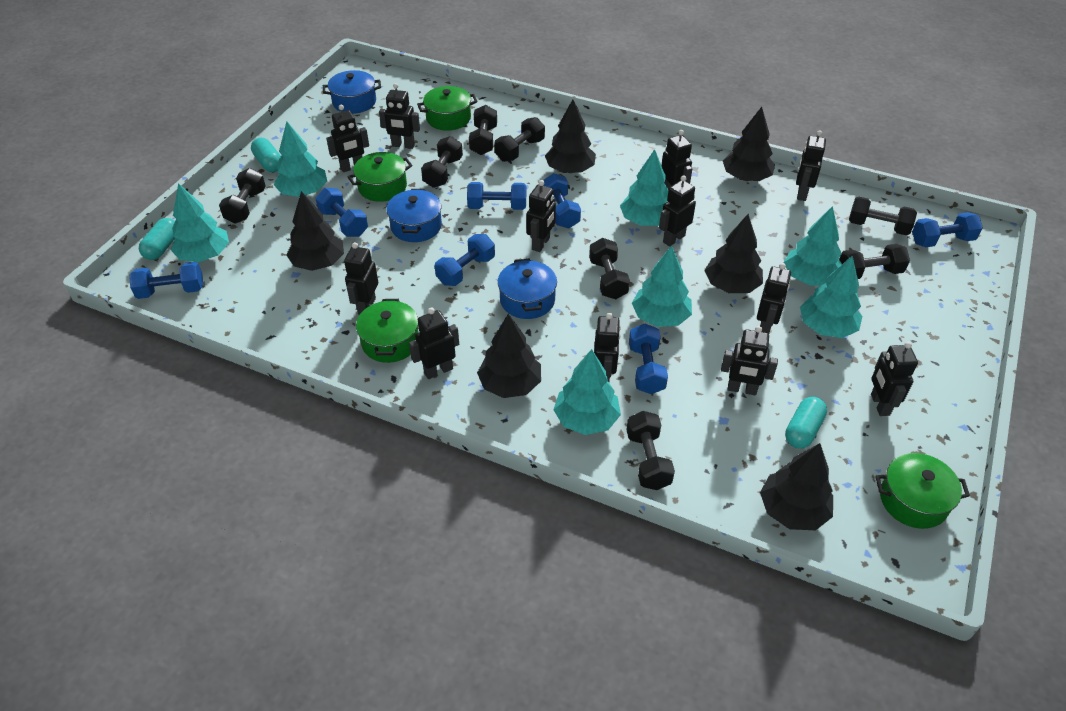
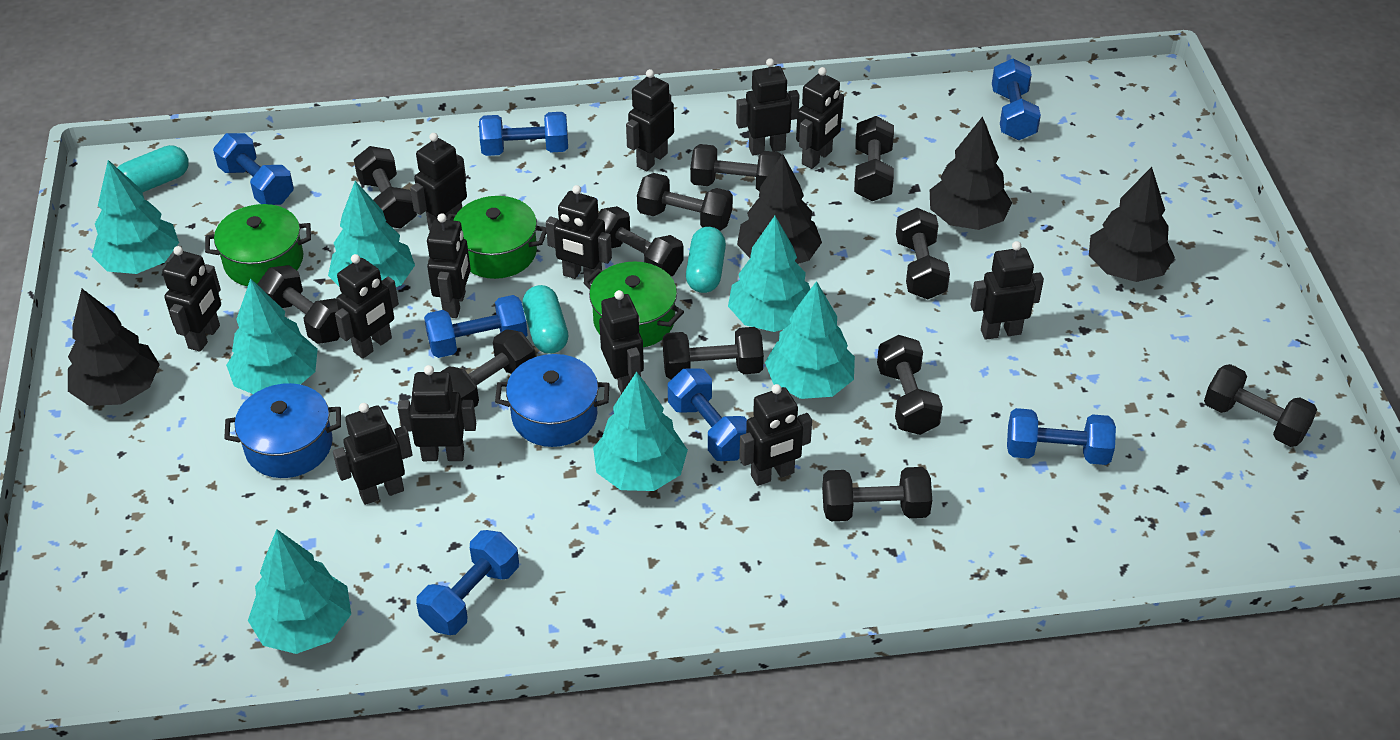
black dumbbell: 8 -> 12
black robot: 12 -> 13
black tree: 6 -> 4
blue pot: 3 -> 2
green pot: 4 -> 3

